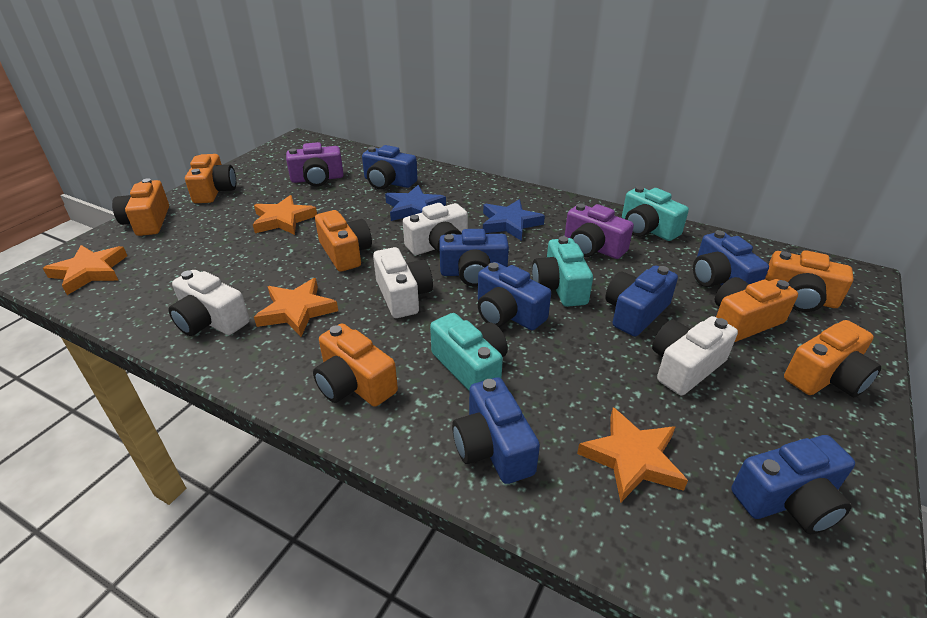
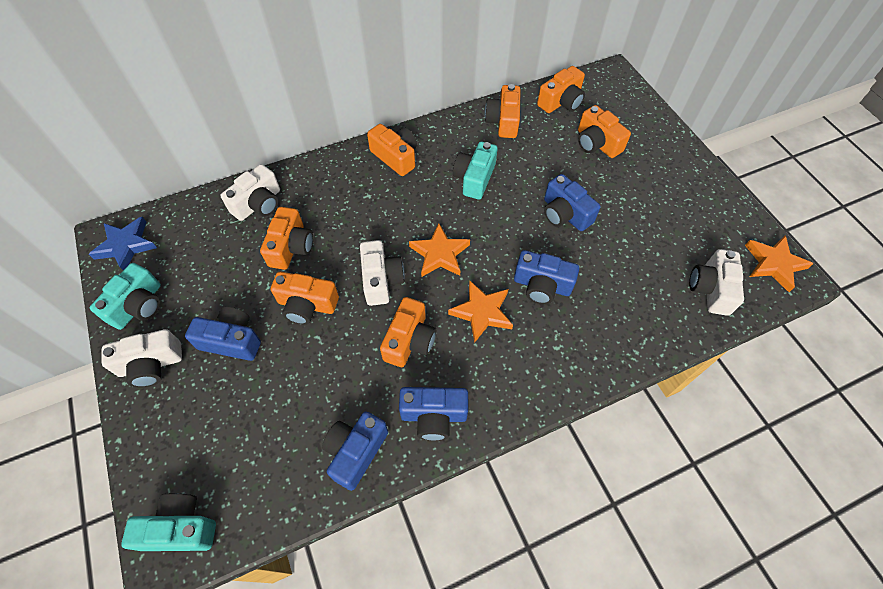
blue camera: 7 -> 5
blue star: 2 -> 1
orange star: 4 -> 3
purple camera: 2 -> 0

